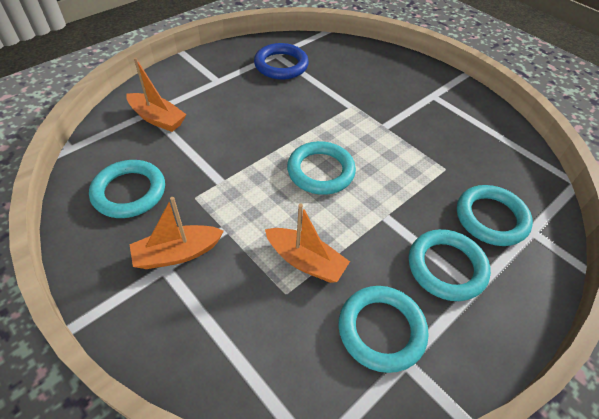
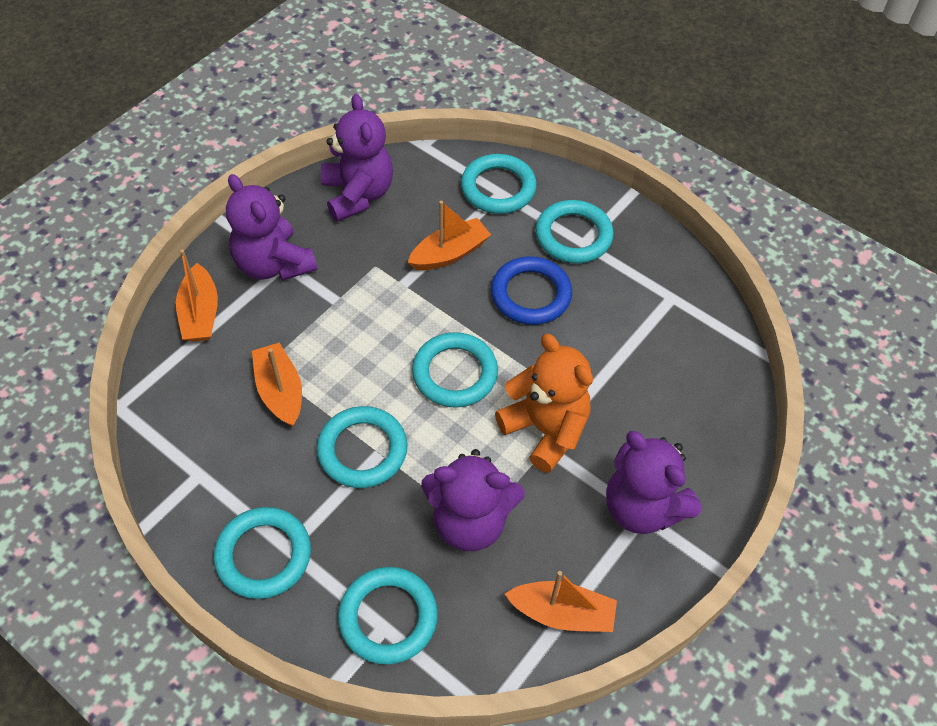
orange boat: 3 -> 4
orange teddy bear: 0 -> 1
purple teddy bear: 0 -> 4
turquoise ring: 5 -> 6

